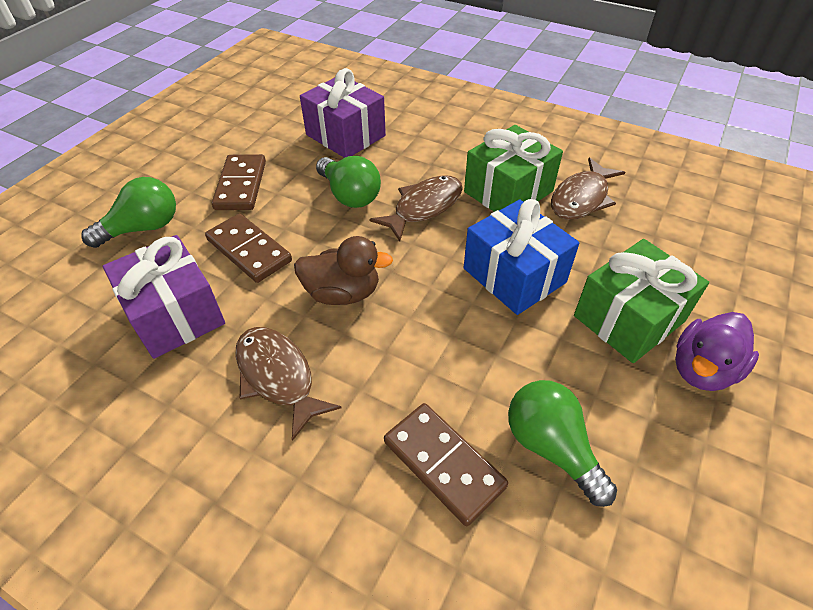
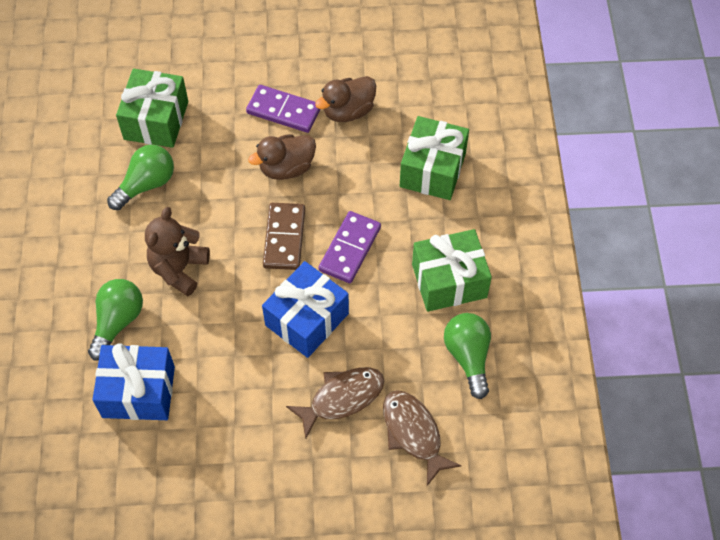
blue gift: 1 -> 2
brown domino: 3 -> 1
brown duck: 1 -> 2
brown fish: 3 -> 2
brown teddy bear: 0 -> 1
green gift: 2 -> 3
purple domino: 0 -> 2
purple duck: 1 -> 0
purple gift: 2 -> 0

